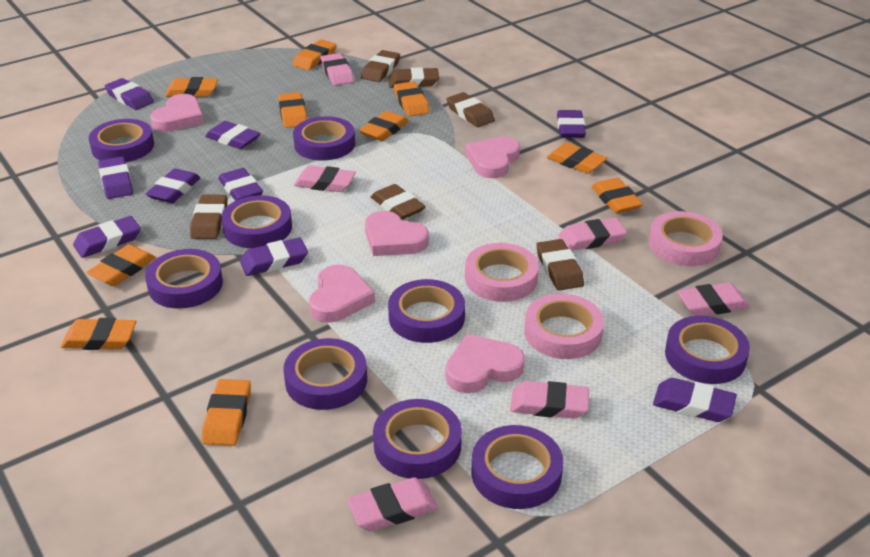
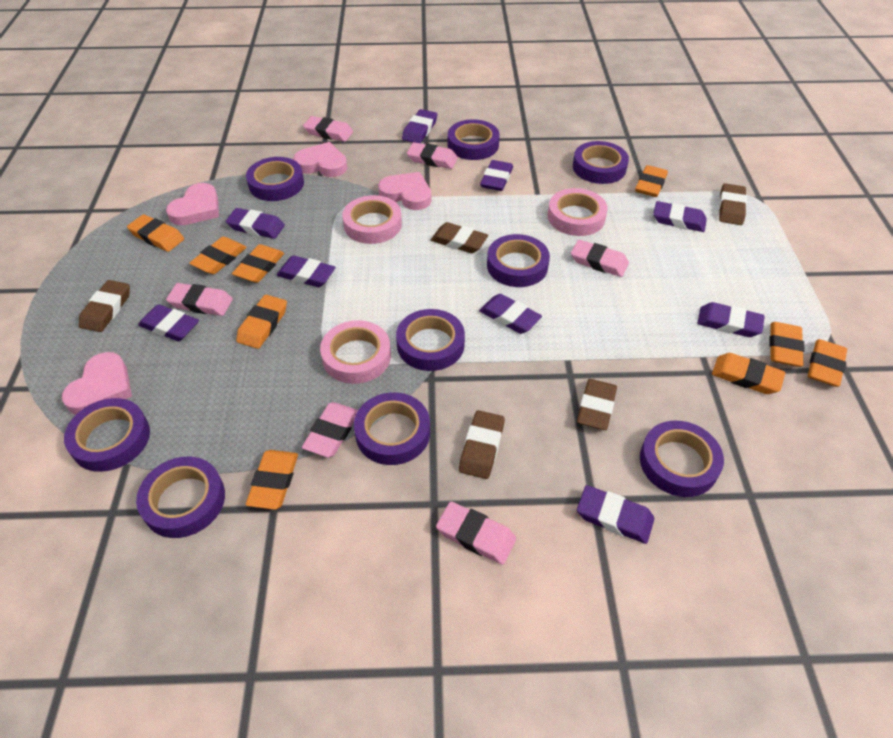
brown eraser: 6 -> 5
orange eraser: 10 -> 9
pink heart: 5 -> 4

